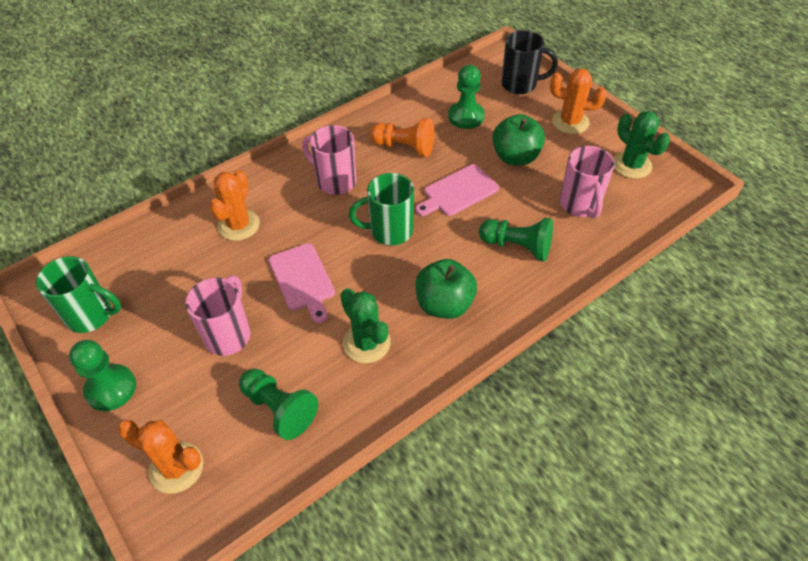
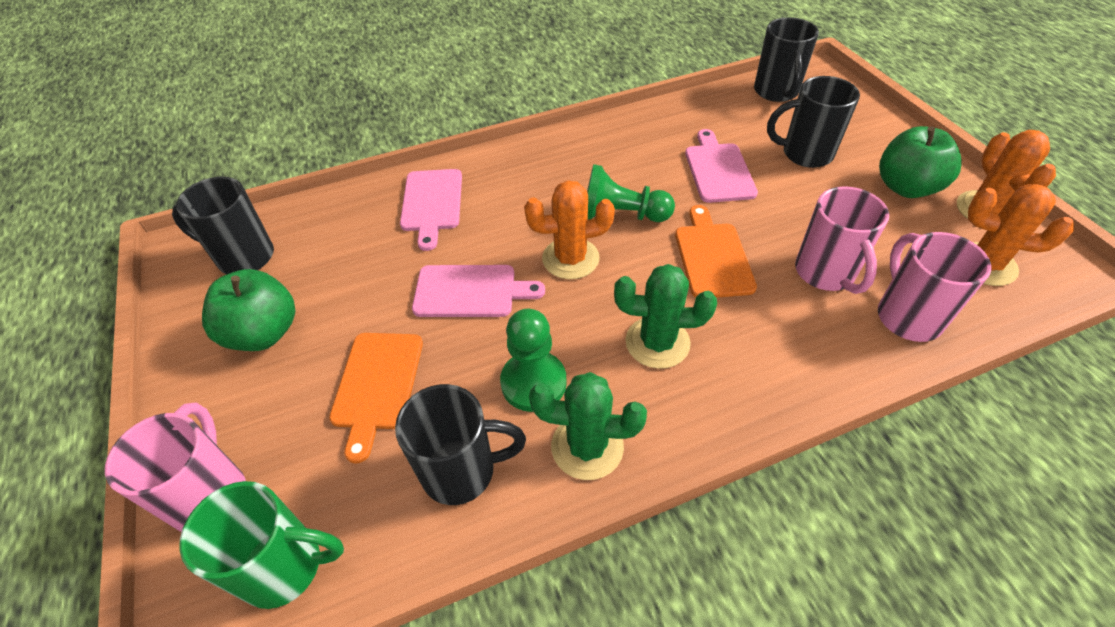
black mug: 1 -> 4
green mug: 2 -> 1
green pawn: 4 -> 2
orange cutting board: 0 -> 2
orange pawn: 1 -> 0
pink cutting board: 2 -> 3

